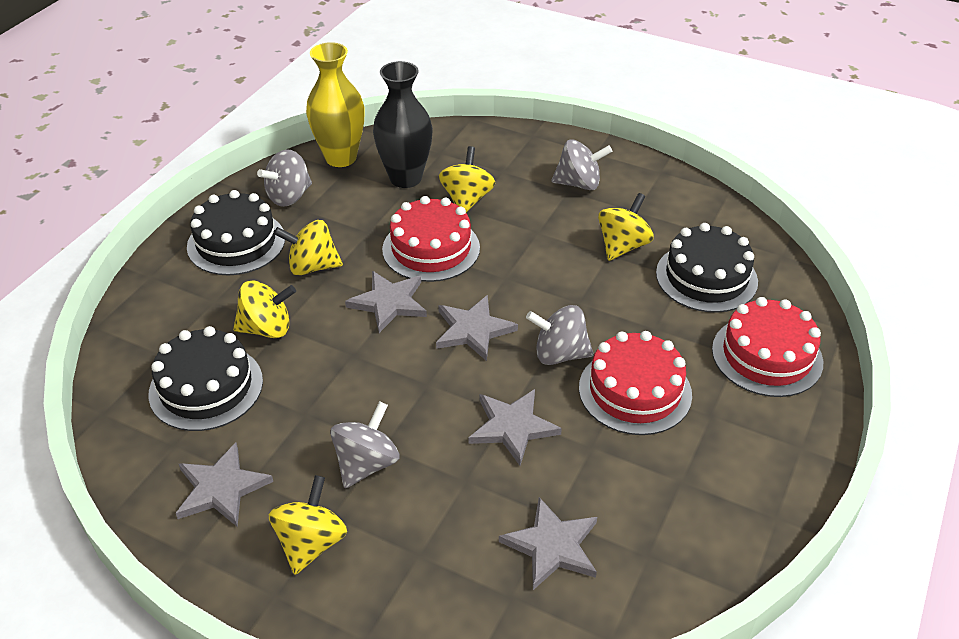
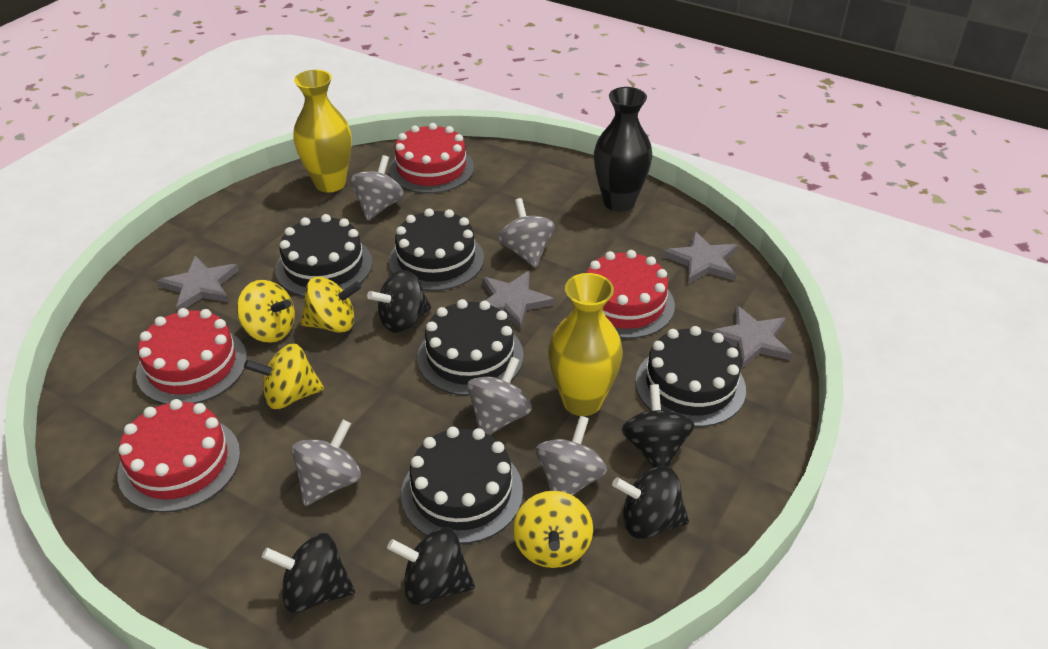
black cake: 3 -> 5
black spinning top: 0 -> 5
grey spinning top: 4 -> 5
grey star: 5 -> 4
red cake: 3 -> 4
yellow spinning top: 5 -> 4
yellow vase: 1 -> 2

